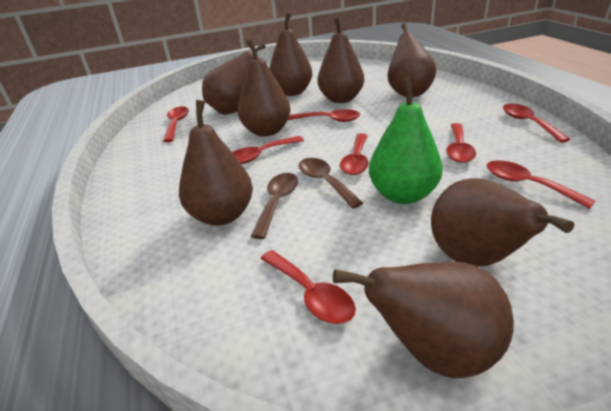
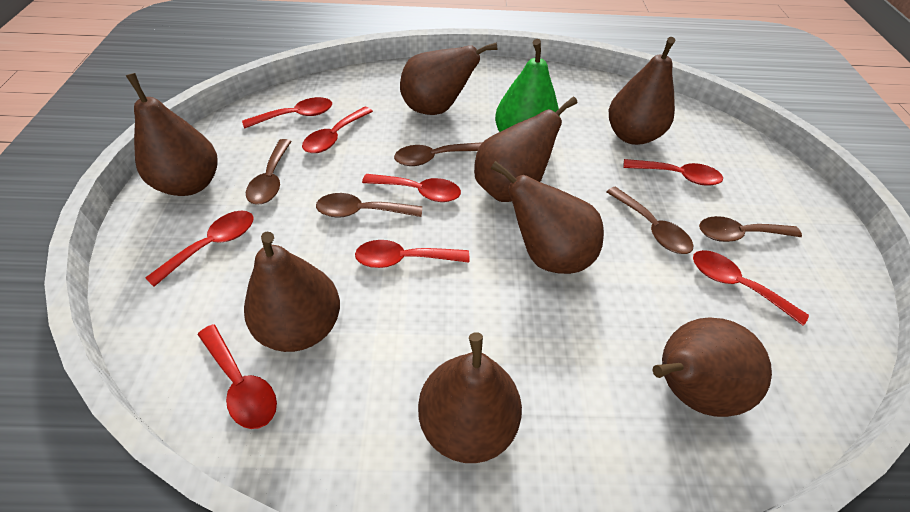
brown spoon: 2 -> 5

